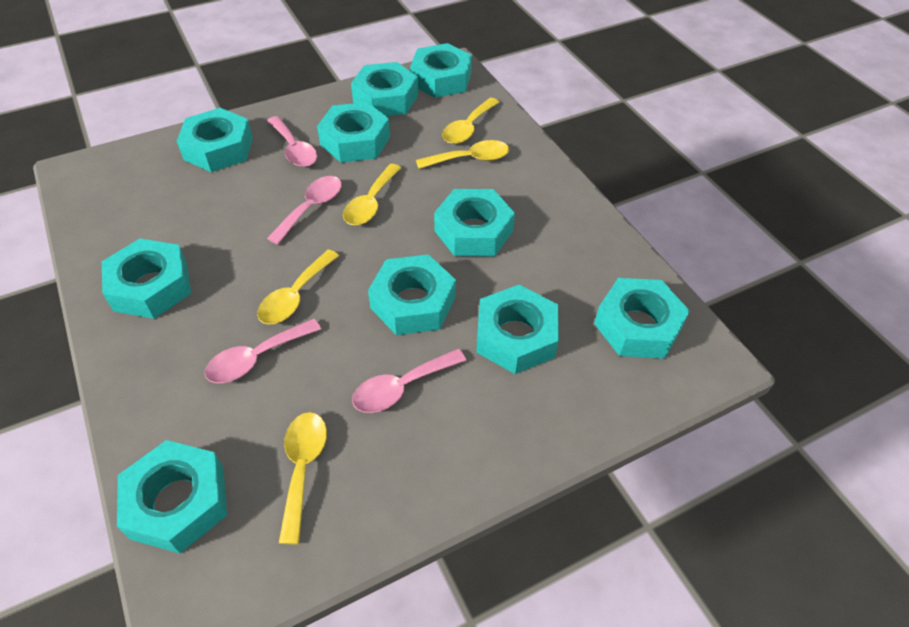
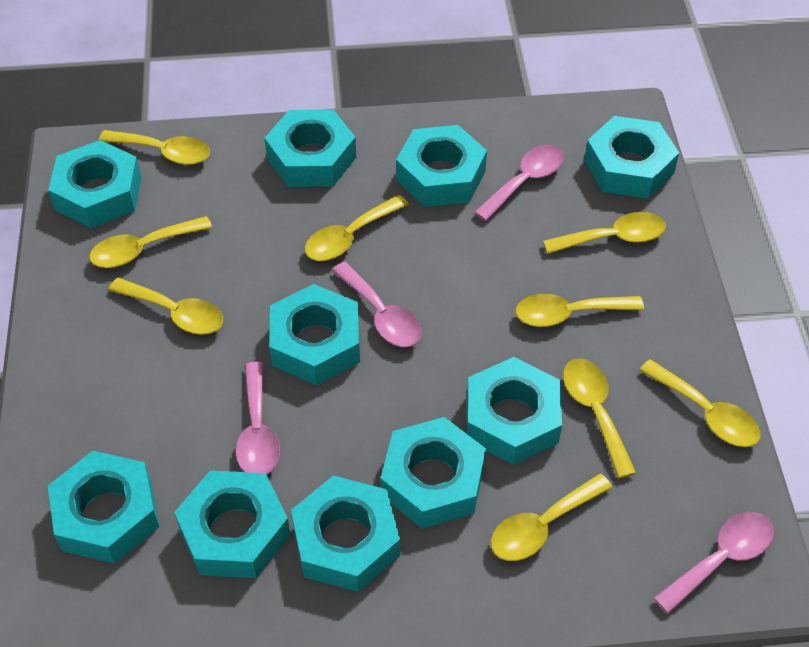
yellow spoon: 5 -> 9

